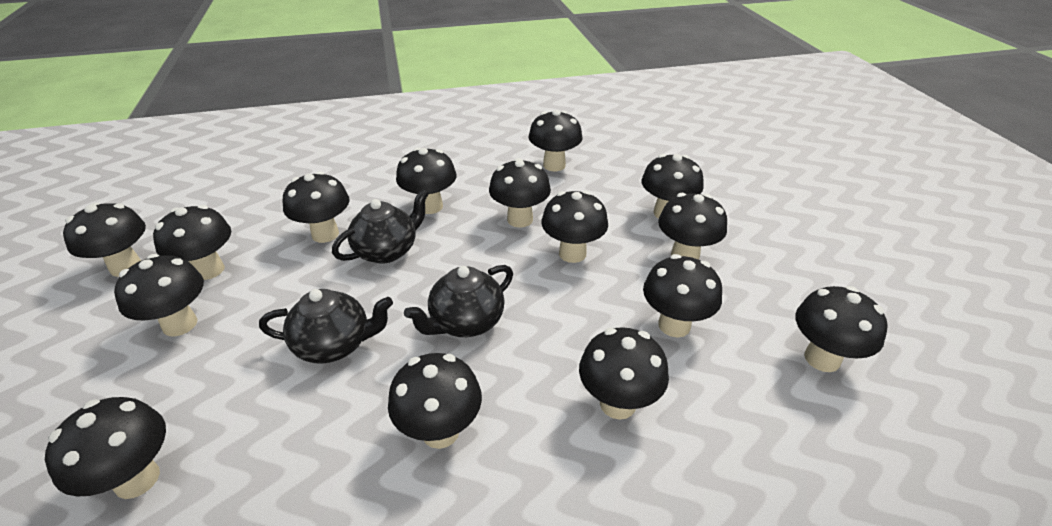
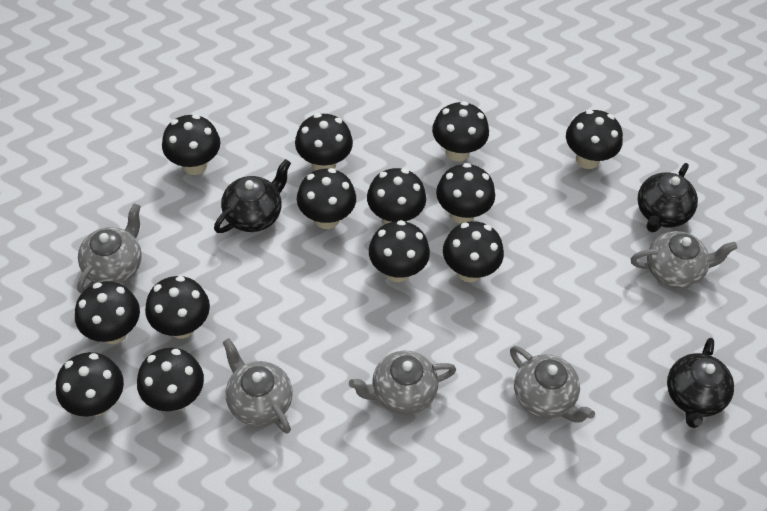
black mushroom: 15 -> 13
grey teapot: 0 -> 5

